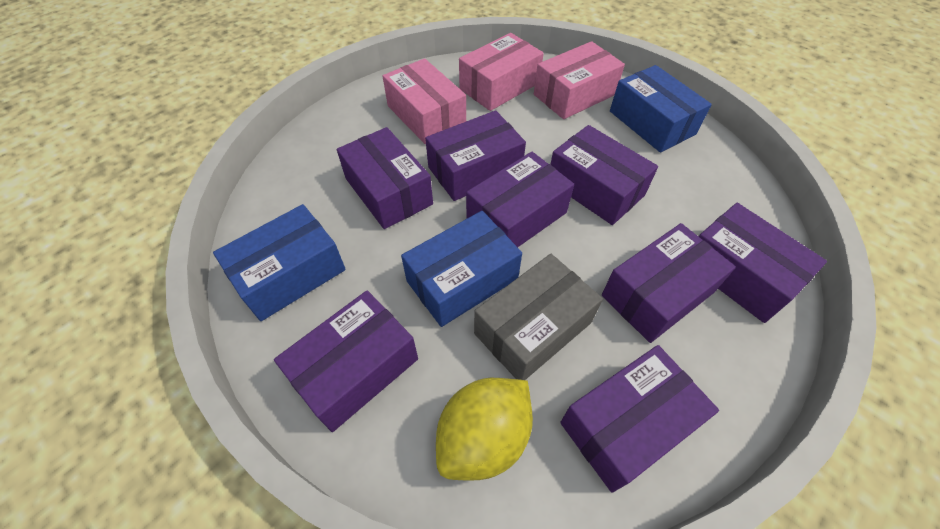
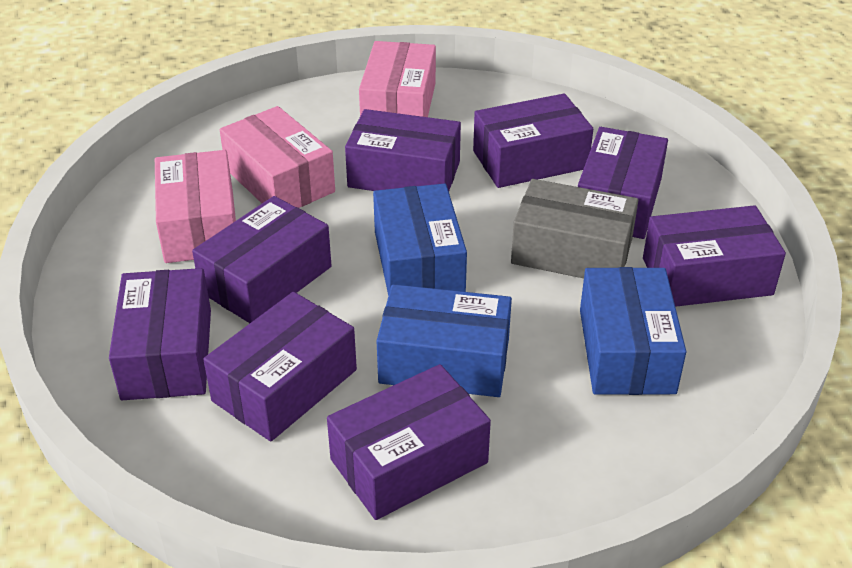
yellow lemon: 1 -> 0

